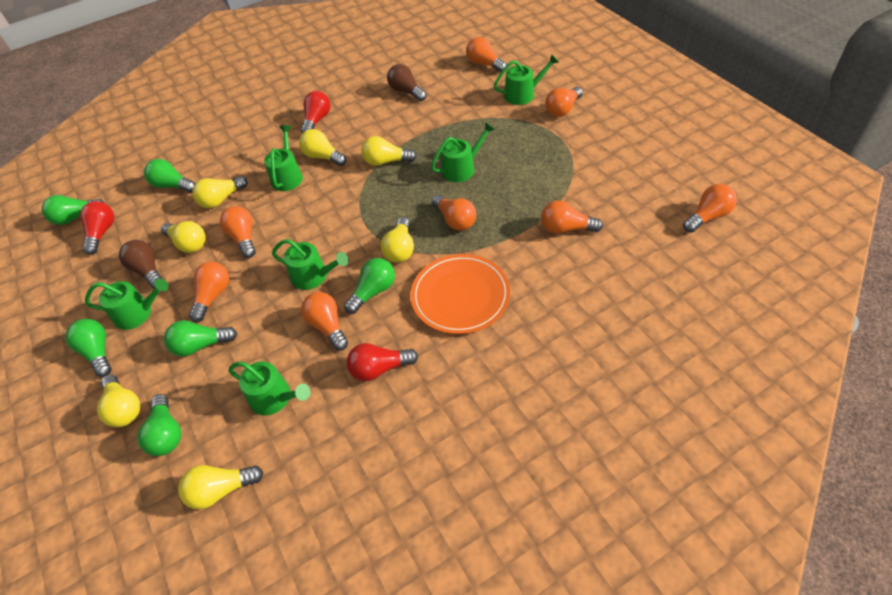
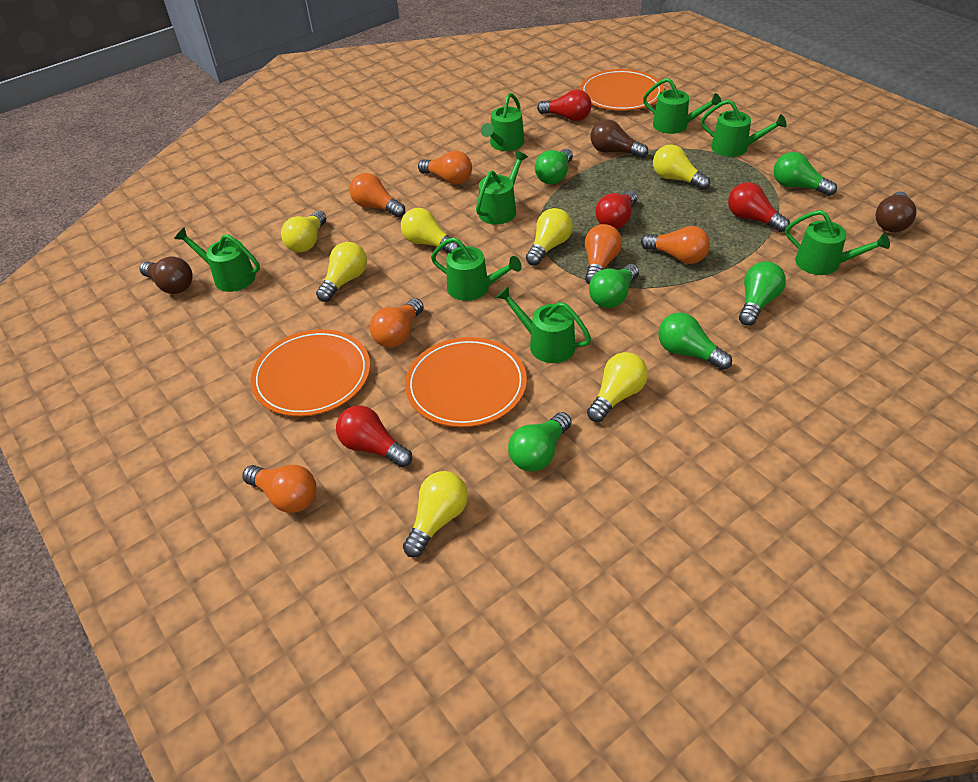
brown light bulb: 2 -> 3
green watering can: 6 -> 8
orange light bulb: 8 -> 6
orange plate: 1 -> 3
red light bulb: 3 -> 4

